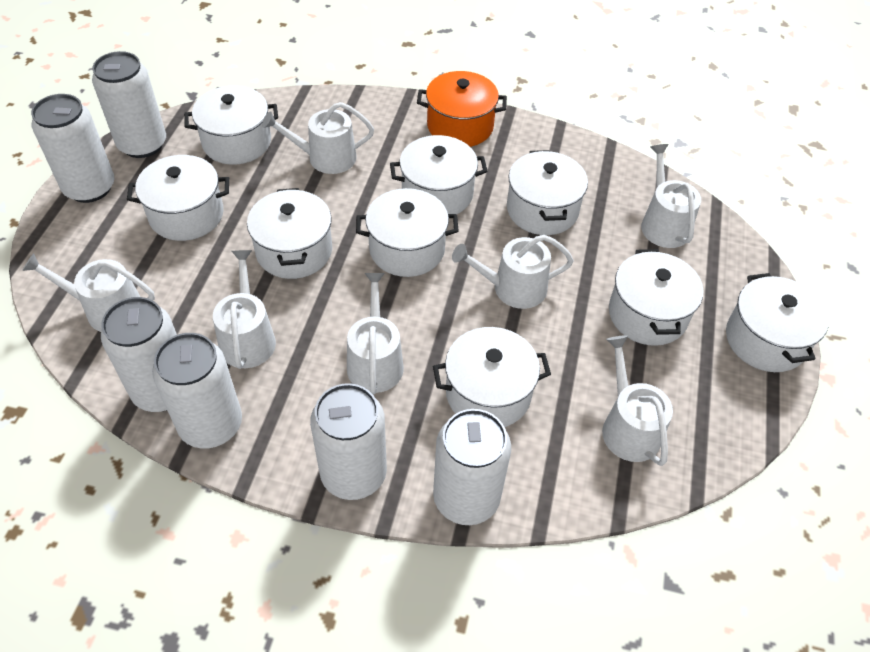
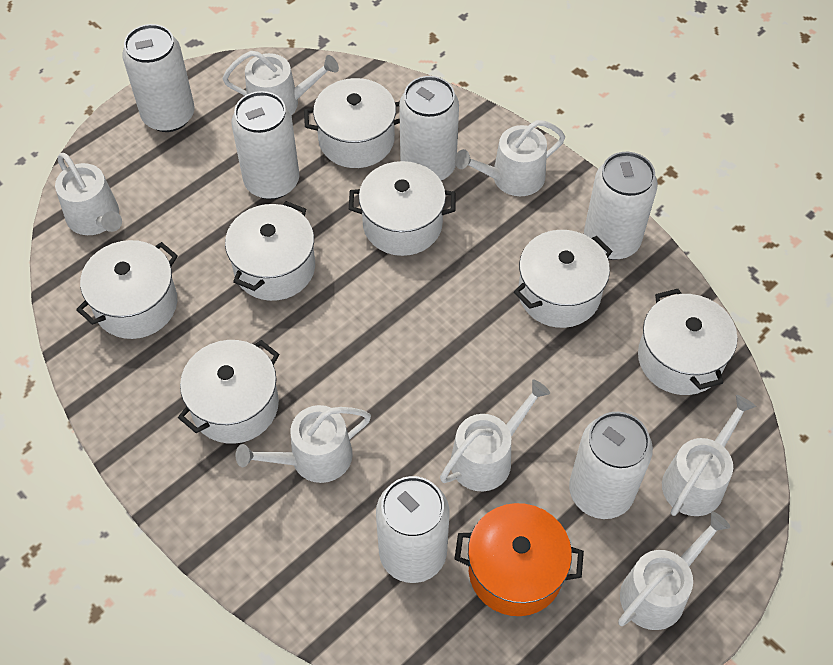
white pot: 9 -> 7

